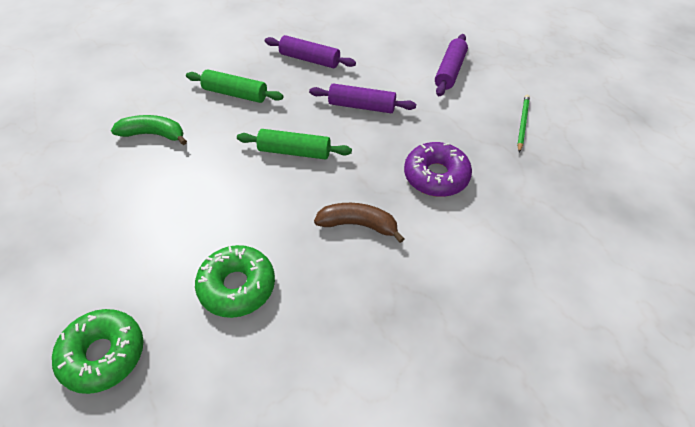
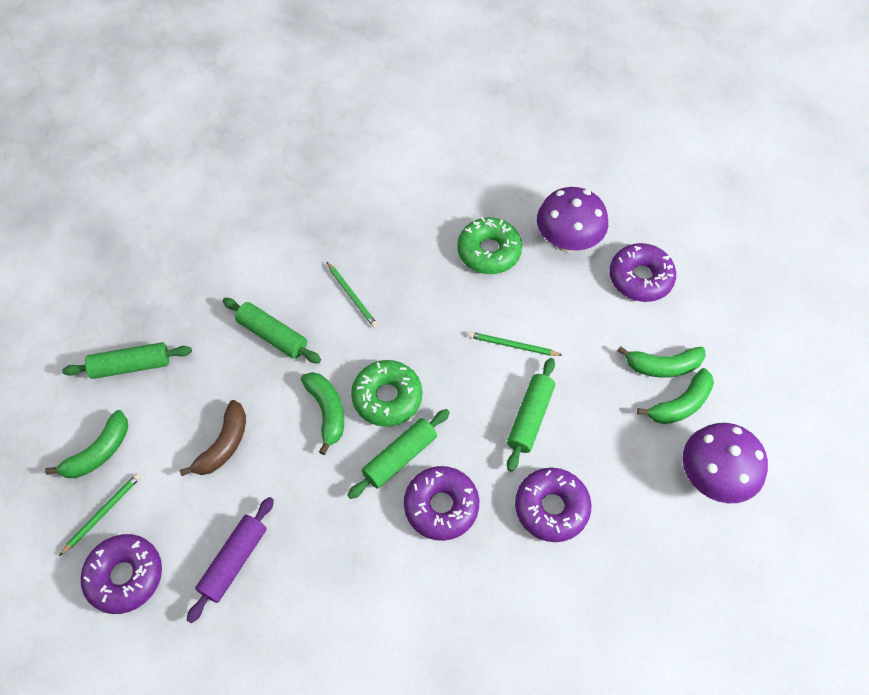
green banana: 1 -> 4
green pencil: 1 -> 3
green rolling pin: 2 -> 4
purple donut: 1 -> 4
purple mushroom: 0 -> 2
purple rolling pin: 3 -> 1

